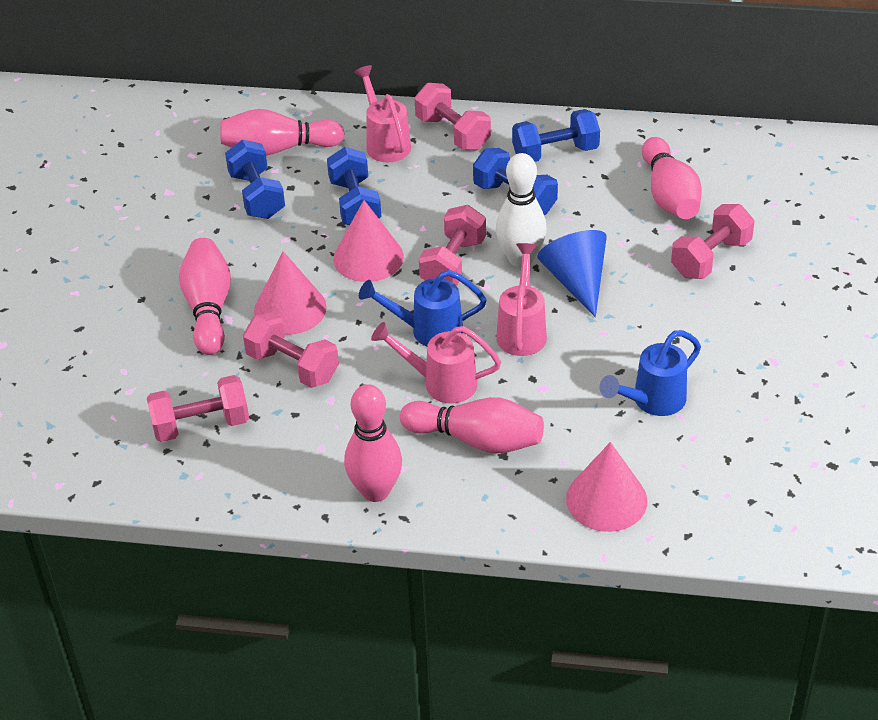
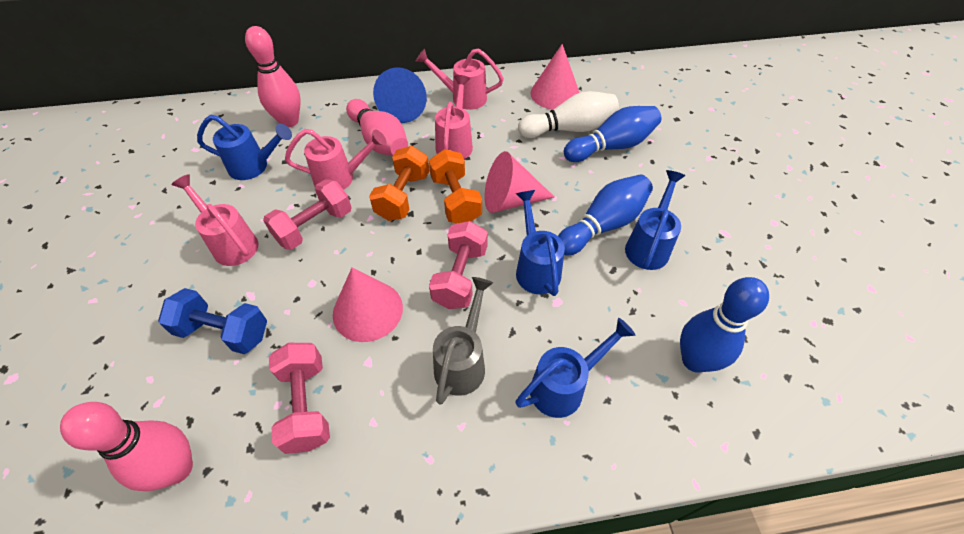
blue bowling pin: 0 -> 3
blue dumbbell: 4 -> 1
blue watering can: 2 -> 4
grey watering can: 0 -> 1
orange dumbbell: 0 -> 2
pink bowling pin: 5 -> 3
pink dumbbell: 5 -> 3
pink watering can: 3 -> 4

